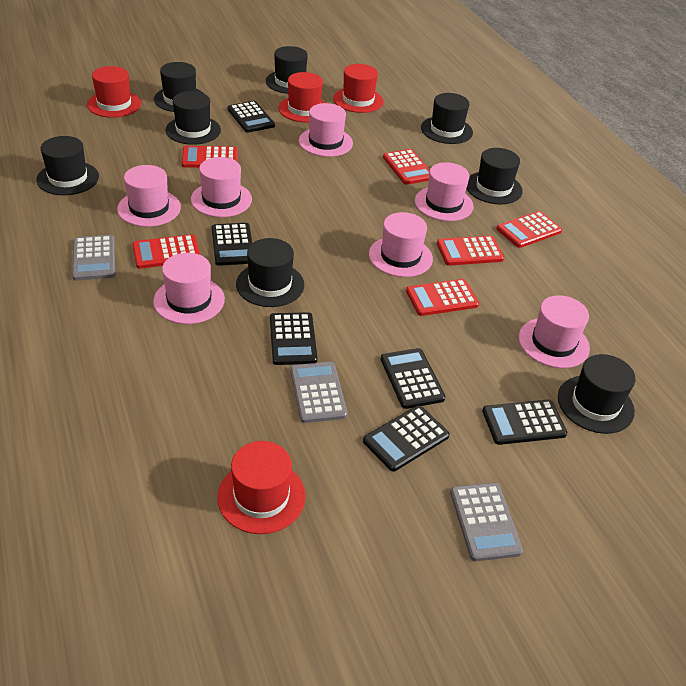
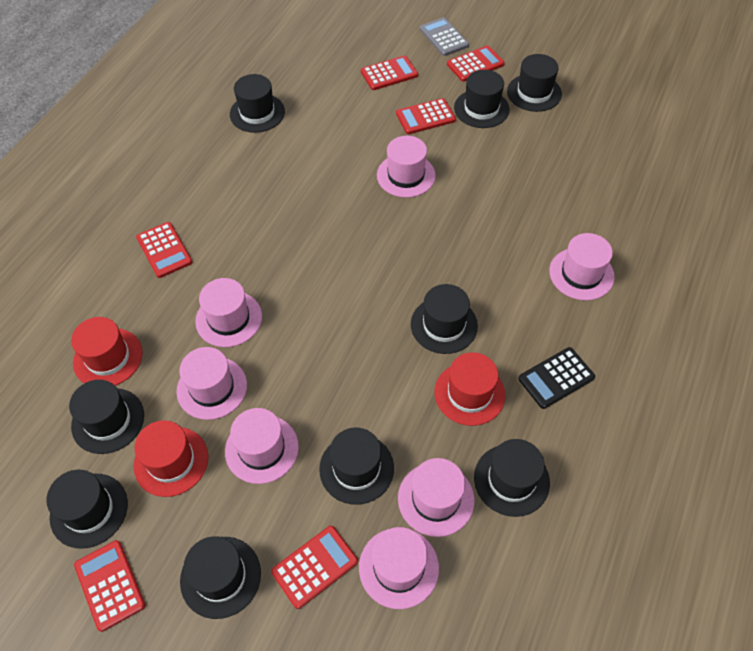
black calculator: 6 -> 1
black hat: 8 -> 9
grey calculator: 3 -> 1
red hat: 4 -> 3

